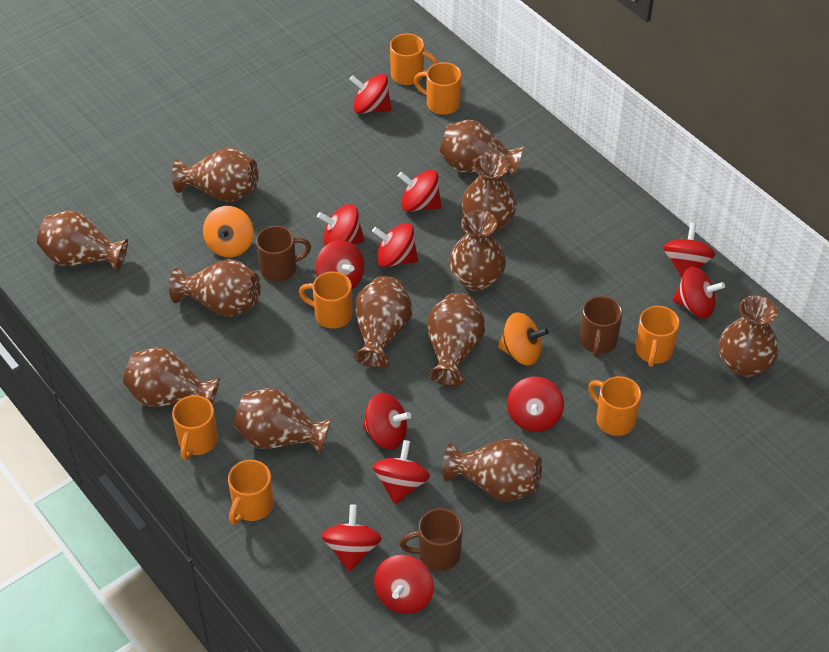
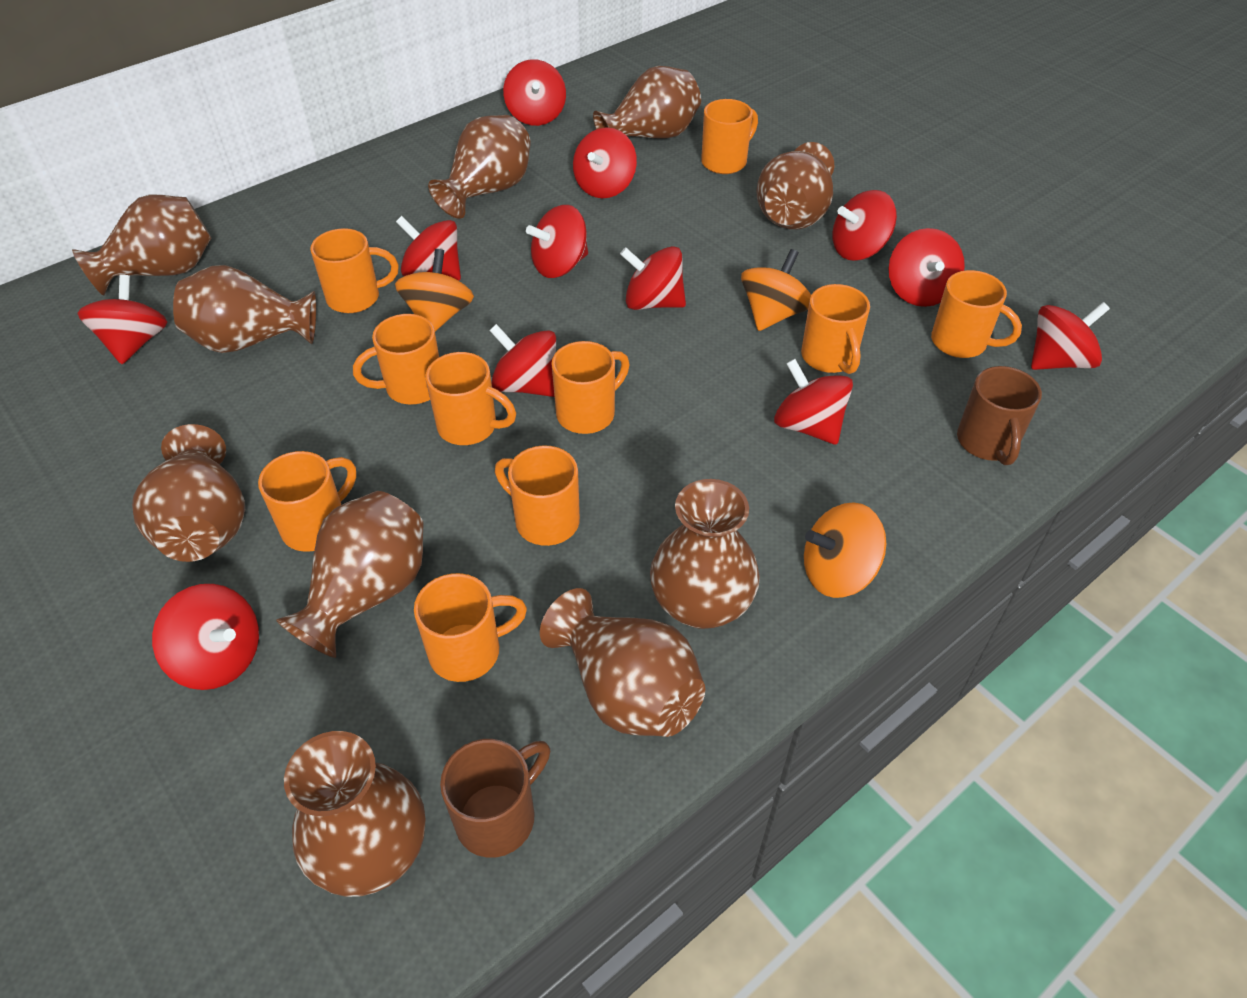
brown mug: 3 -> 2
brown vase: 12 -> 10
orange mug: 7 -> 10
orange spinning top: 2 -> 3

